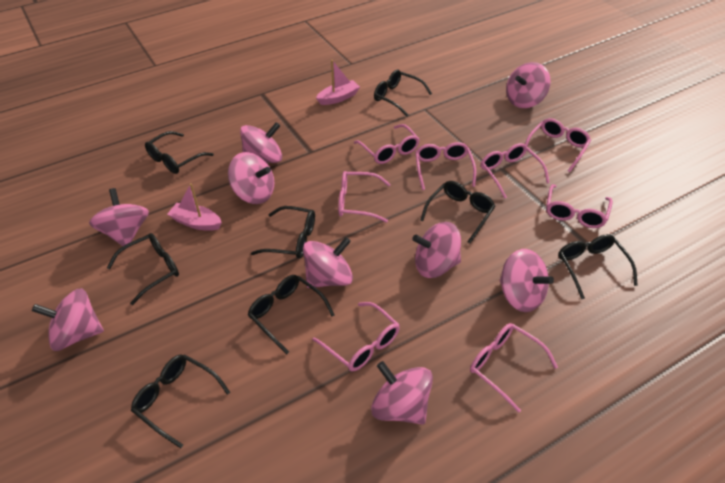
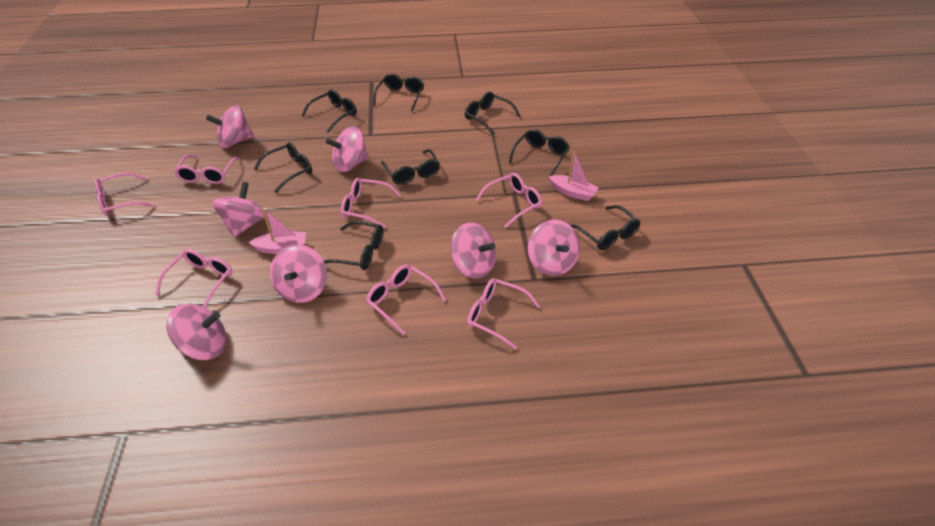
pink glasses: 8 -> 7
pink spinning top: 9 -> 7

